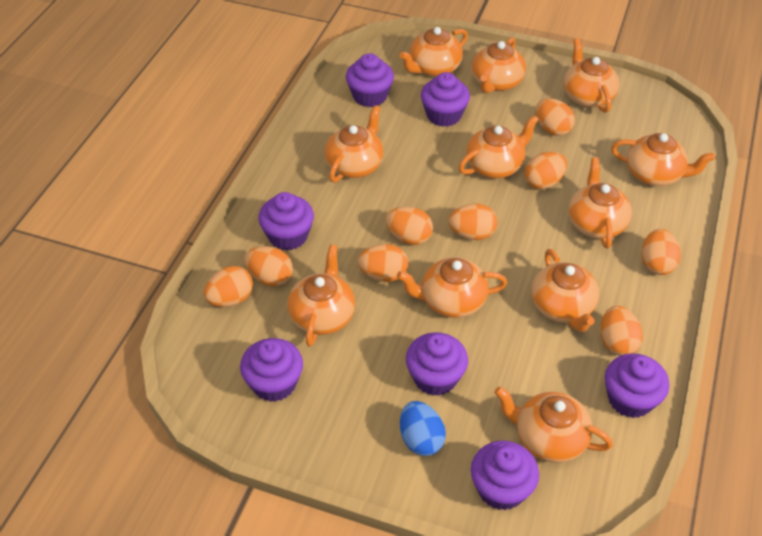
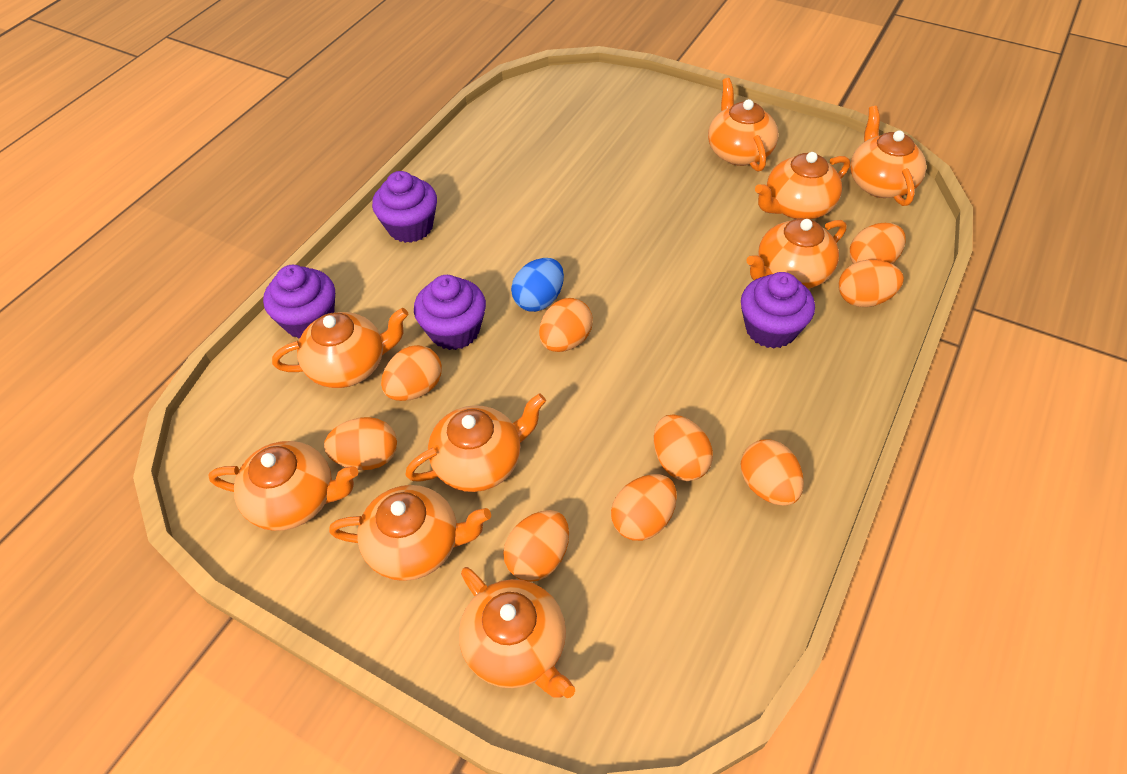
orange teapot: 11 -> 9
purple cupcake: 7 -> 4

